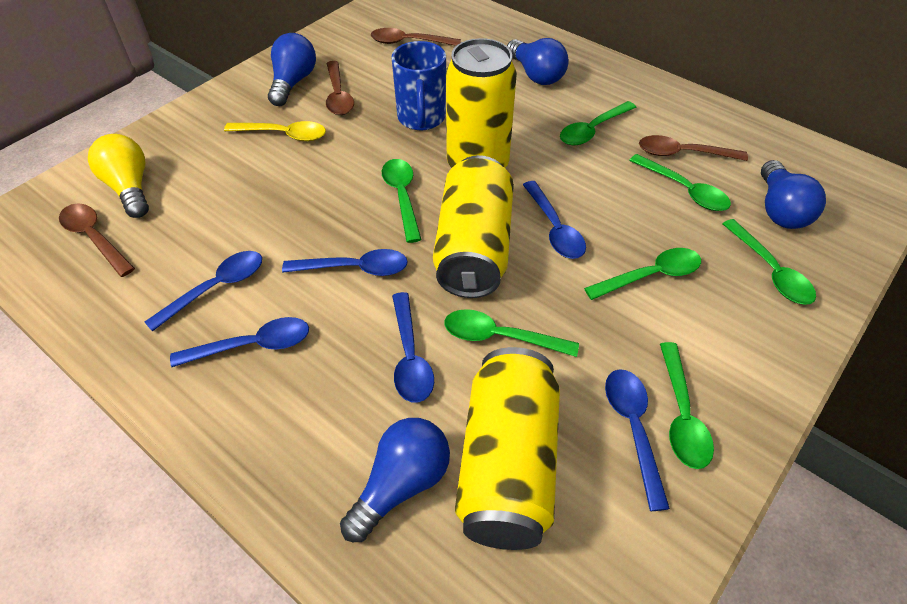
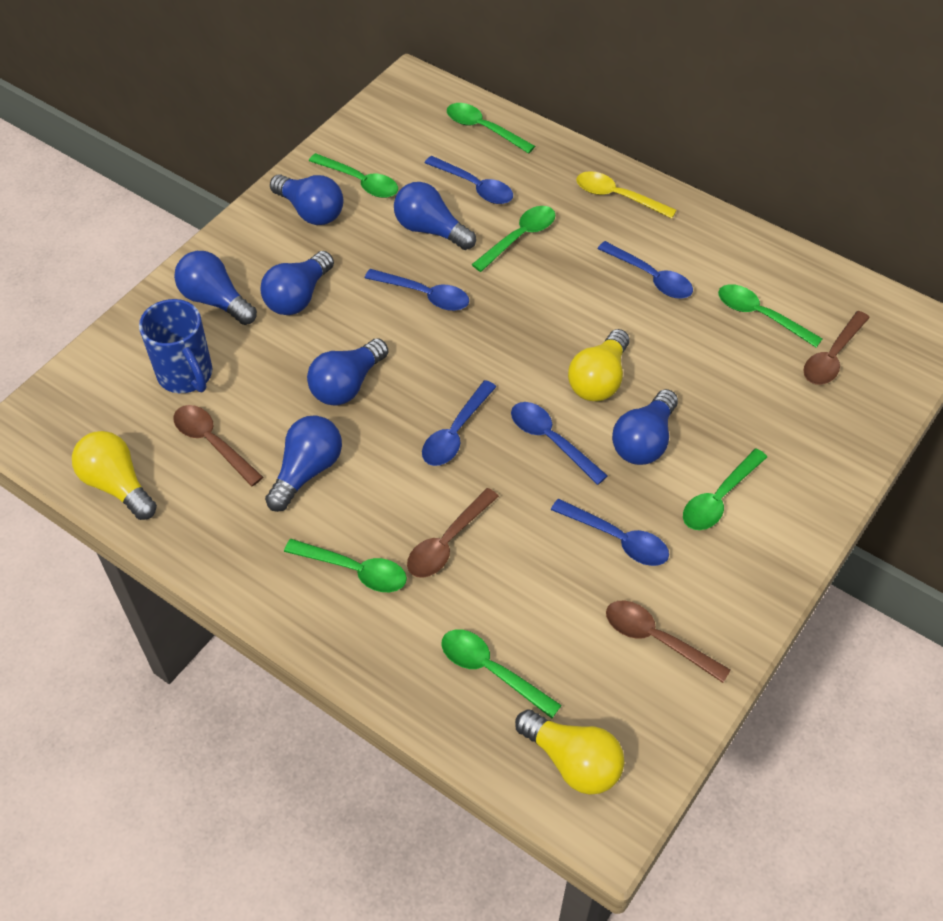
blue light bulb: 4 -> 7
yellow can: 3 -> 0
yellow light bulb: 1 -> 3

